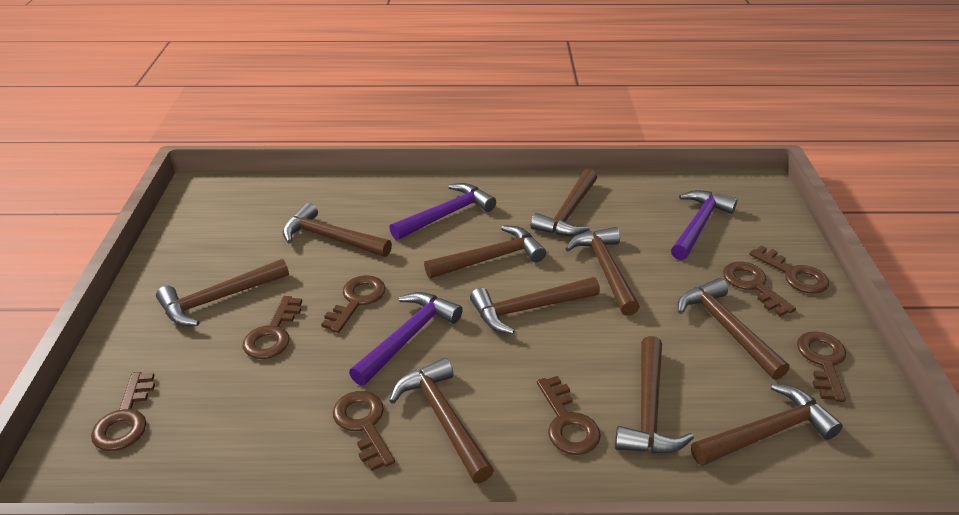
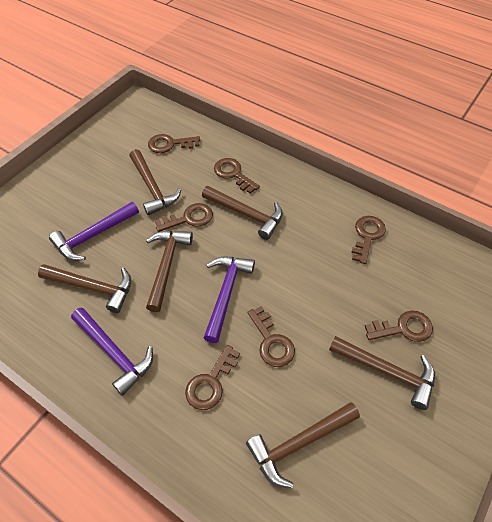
brown hammer: 10 -> 6
brown key: 8 -> 7

